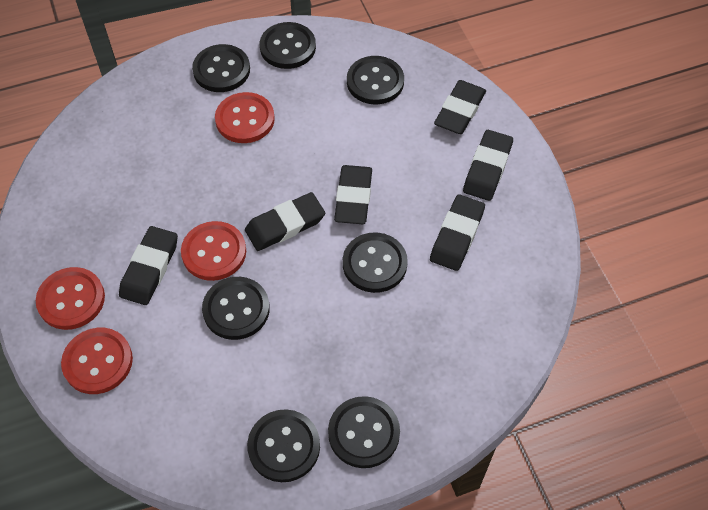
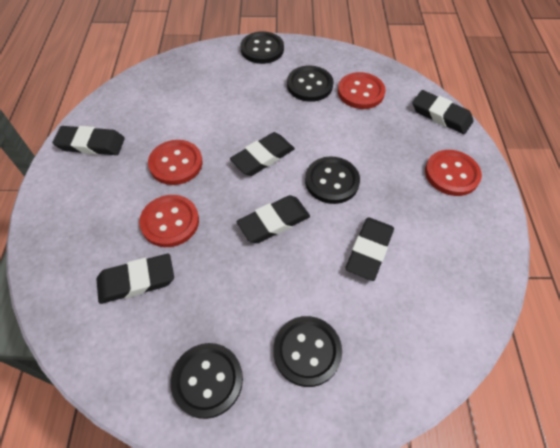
black button: 7 -> 5

